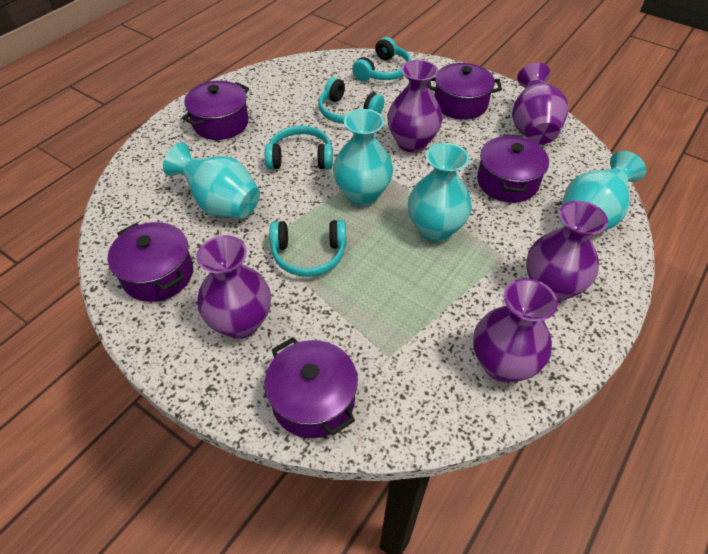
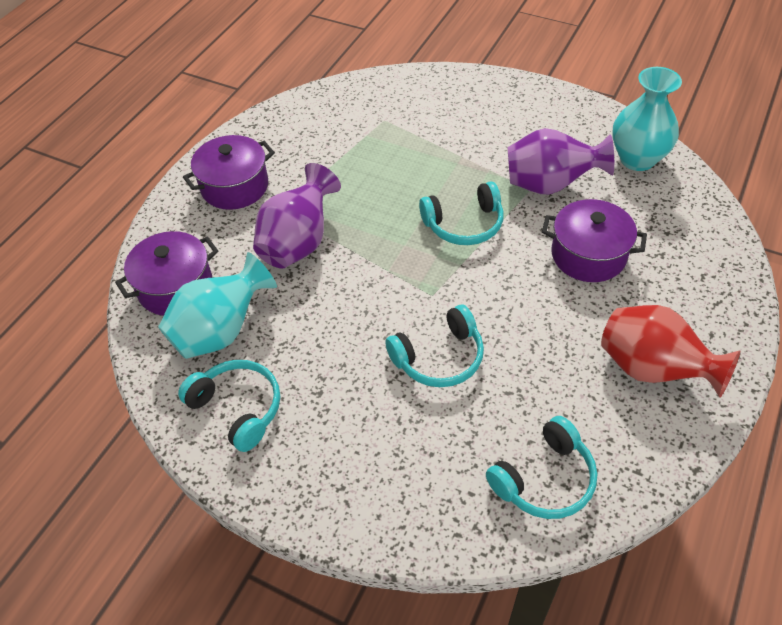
purple pot: 5 -> 3
purple vase: 5 -> 2
red vase: 0 -> 1
turquoise vase: 4 -> 2

